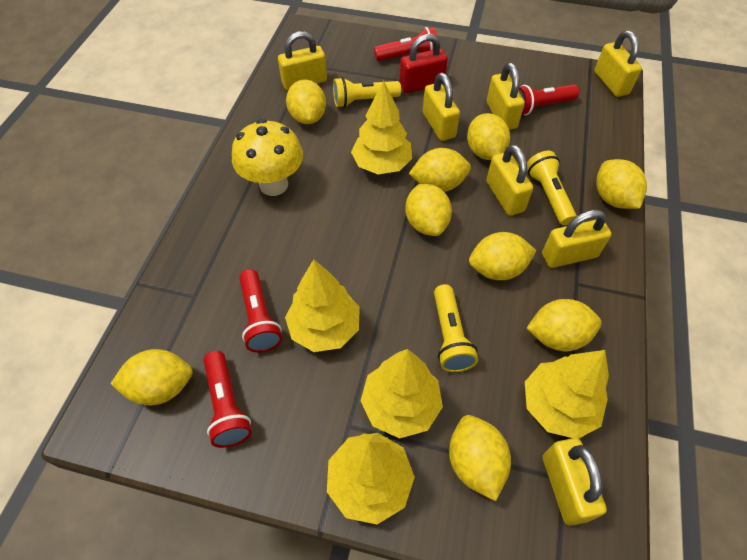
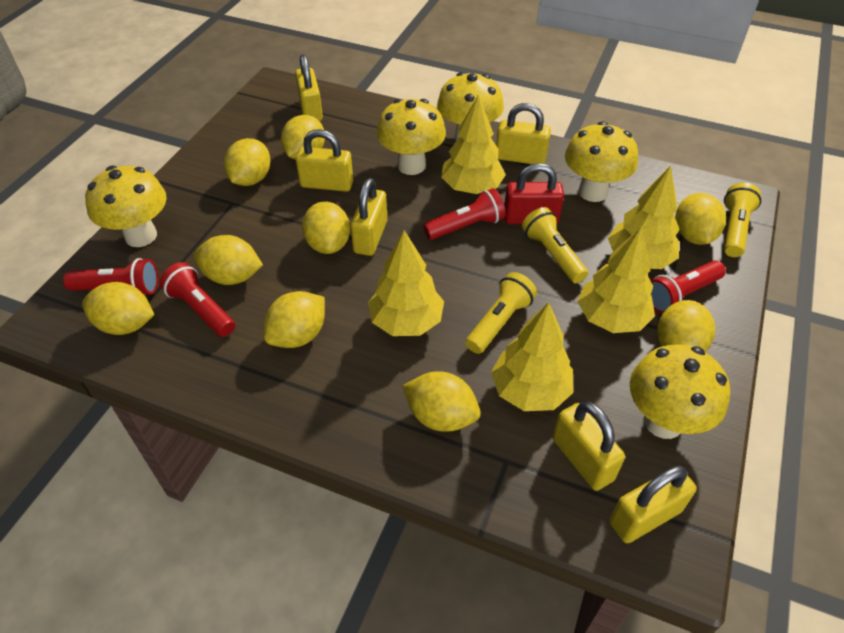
yellow mushroom: 1 -> 5
yellow padlock: 7 -> 6

